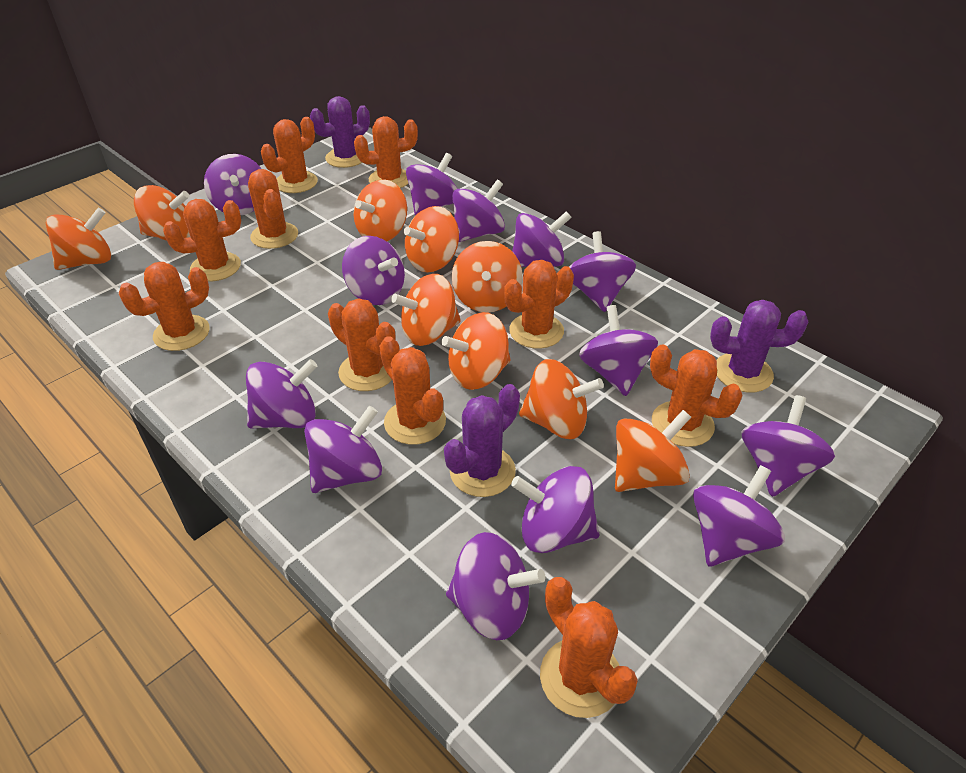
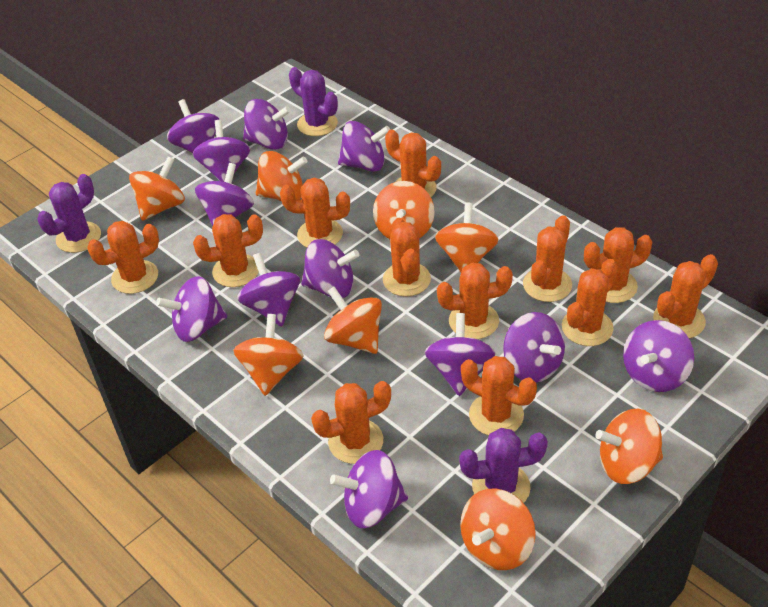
orange cactus: 10 -> 12
orange spinning top: 9 -> 8
purple spinning top: 13 -> 12

